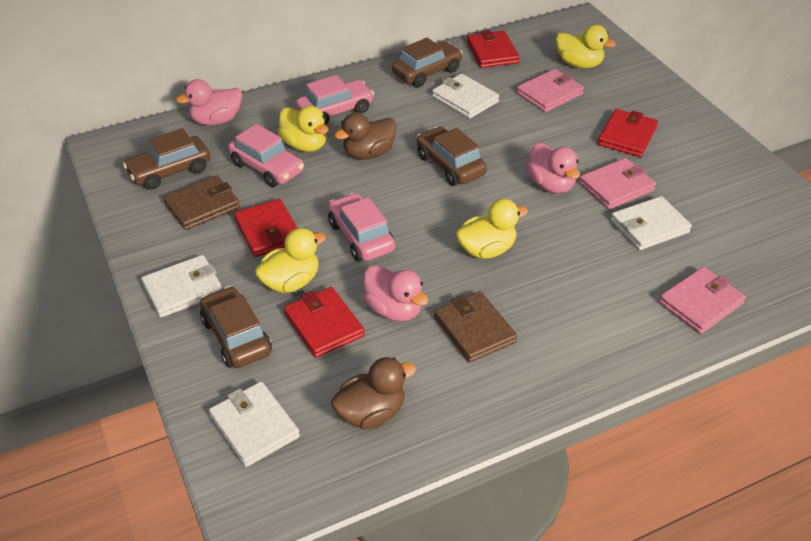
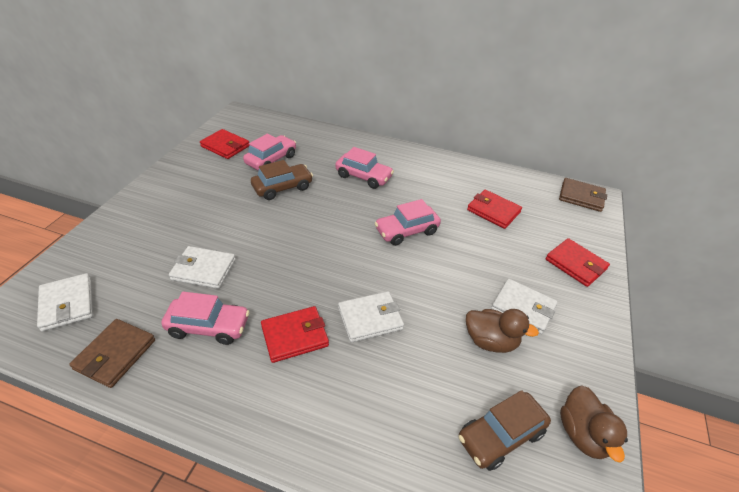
brown car: 4 -> 2
pink car: 3 -> 4
pink duck: 3 -> 0
pink wallet: 3 -> 0
yellow duck: 4 -> 0

